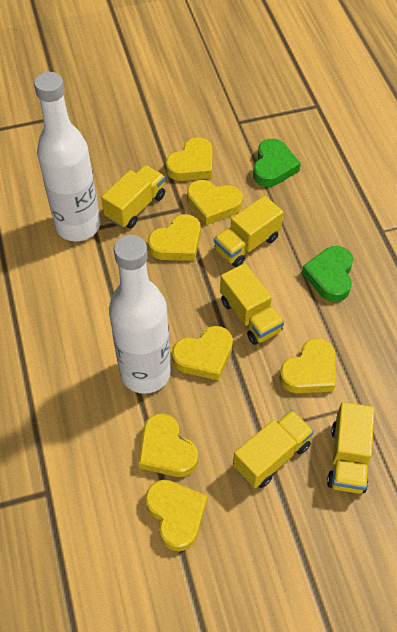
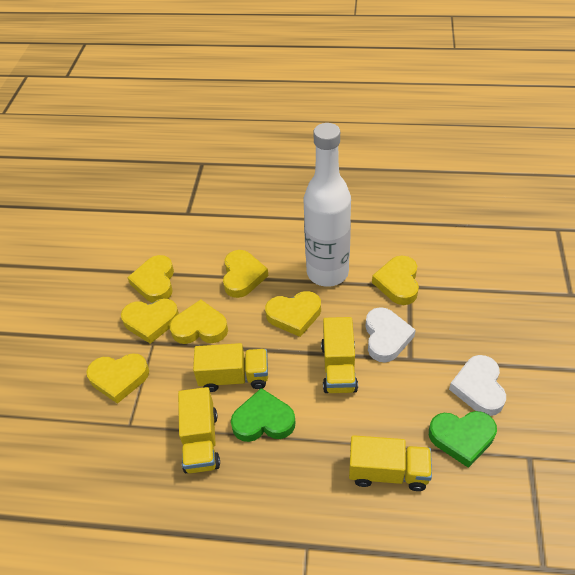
white bottle: 2 -> 1
white heart: 0 -> 2
yellow truck: 5 -> 4

